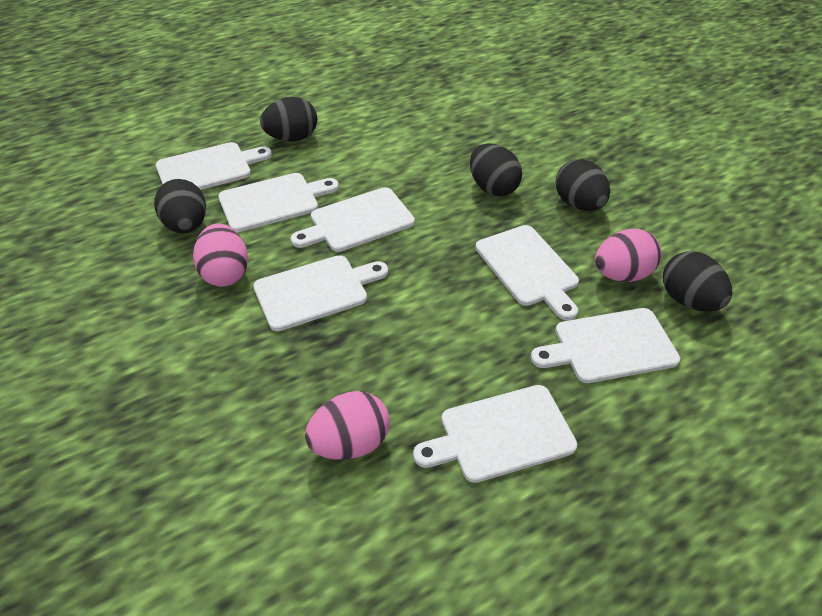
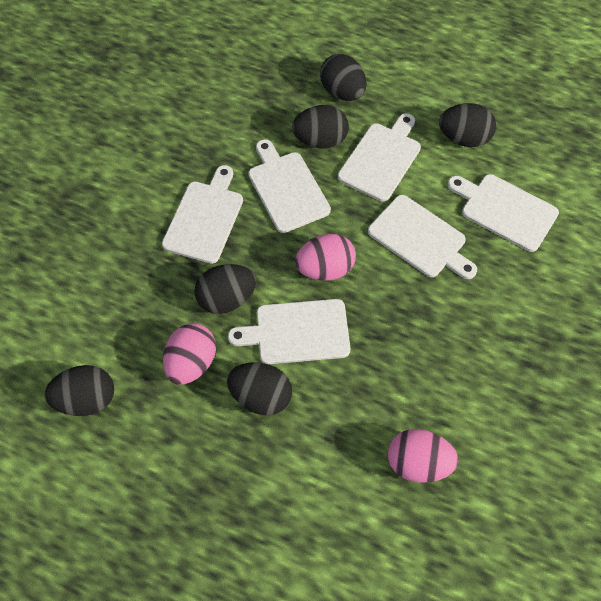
black egg: 5 -> 6
white cutting board: 7 -> 6

